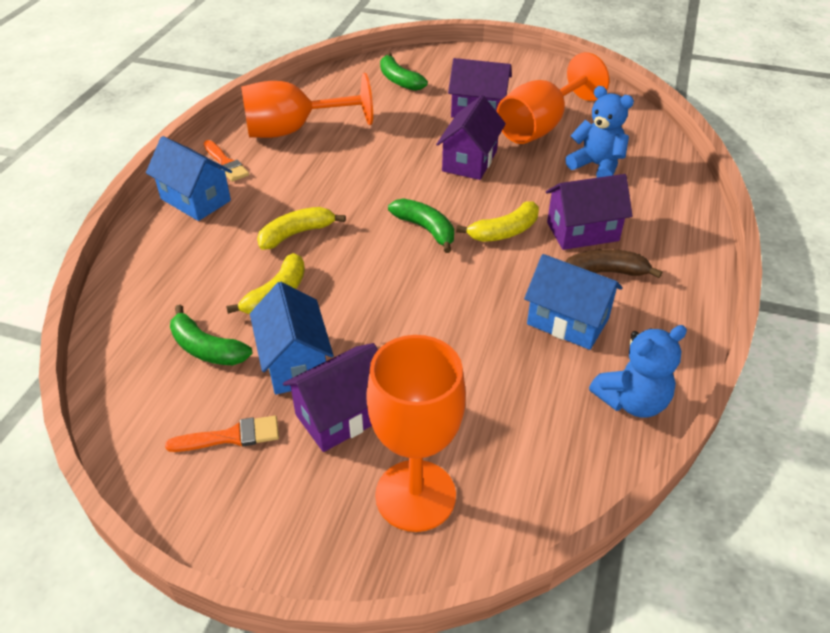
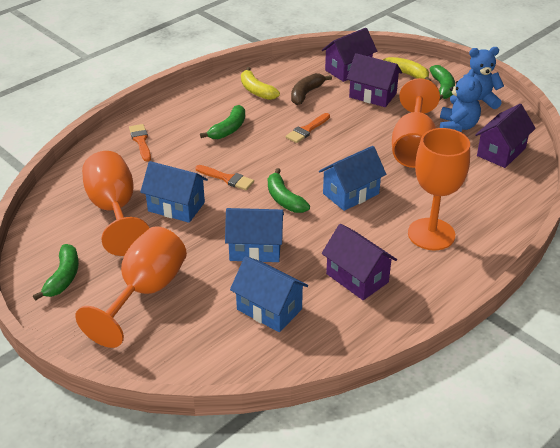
blue house: 3 -> 4
green banana: 3 -> 4
orange brush: 2 -> 3
orange goblet: 3 -> 4
yellow banana: 3 -> 2

